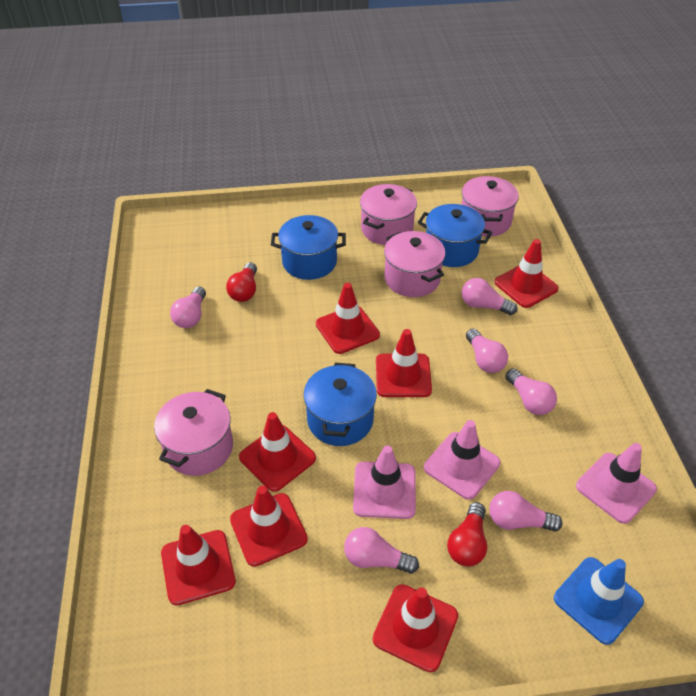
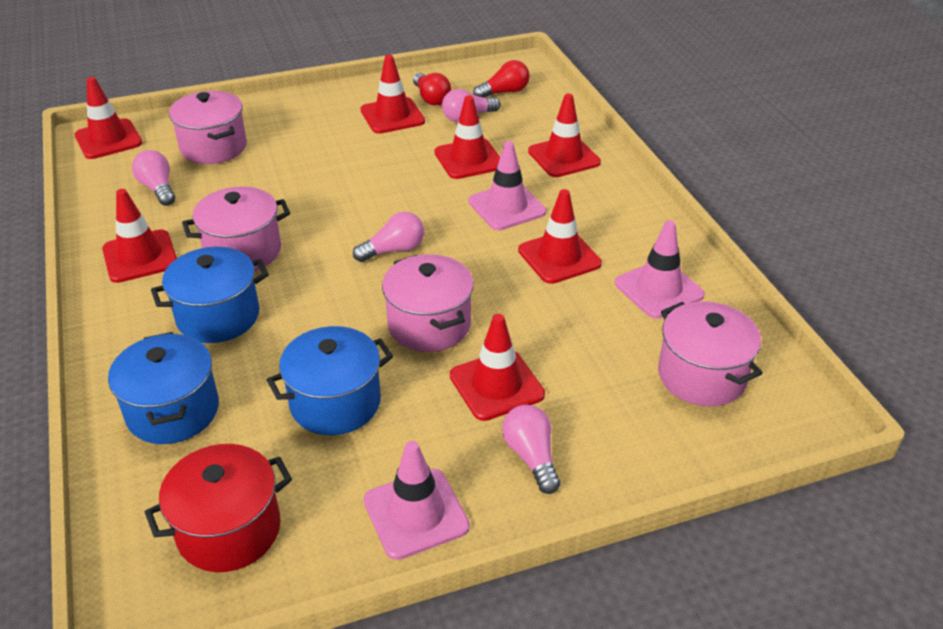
blue traffic cone: 1 -> 0
pink light bulb: 6 -> 4
red pot: 0 -> 1

